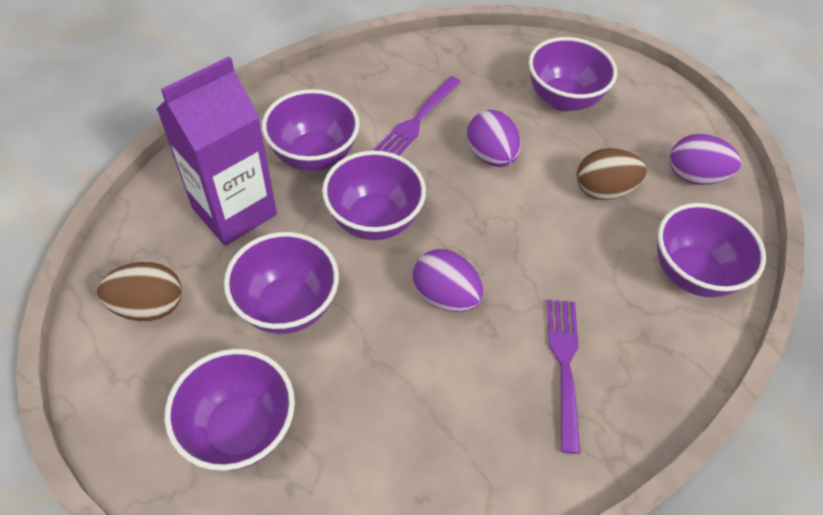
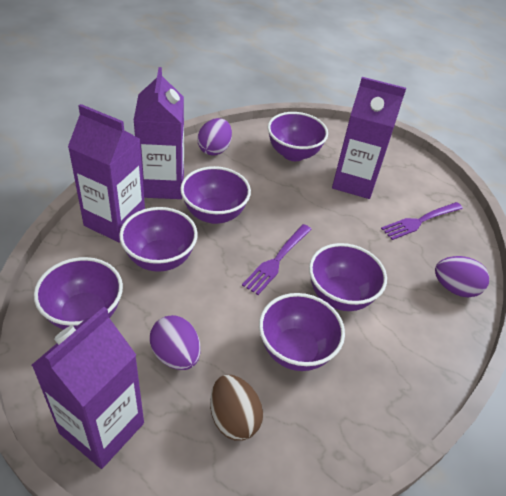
brown egg: 2 -> 1
purple carton: 1 -> 4

